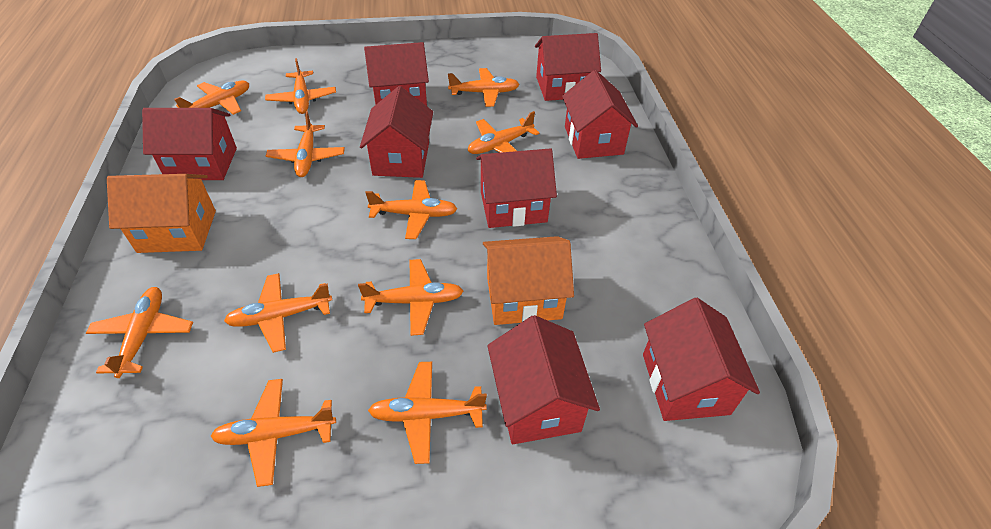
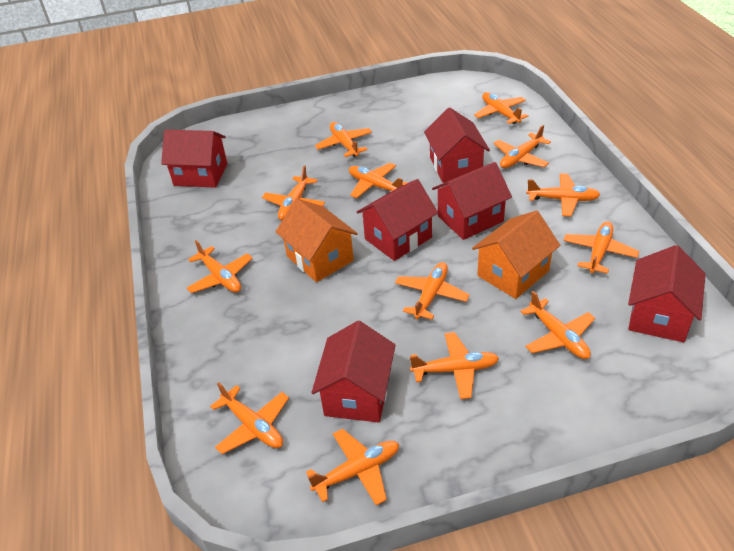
orange plane: 11 -> 13
red house: 8 -> 6

